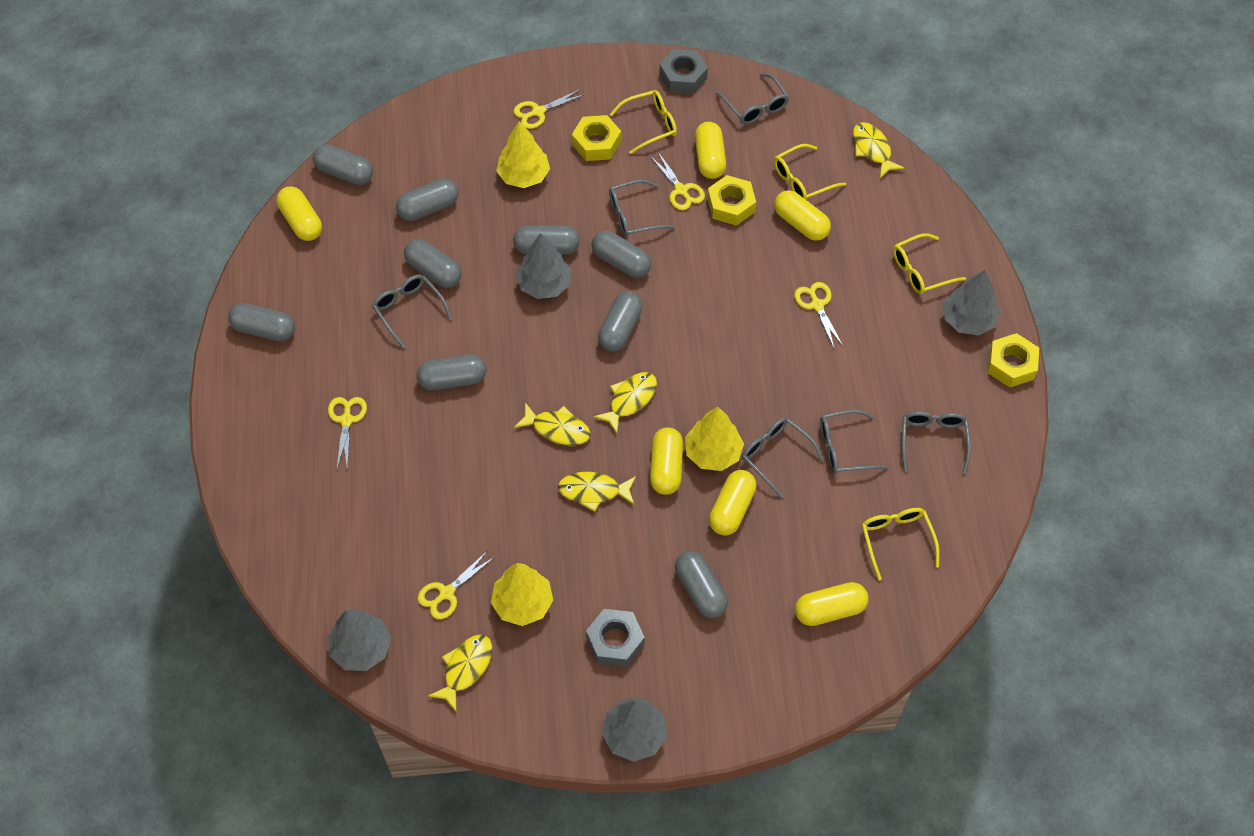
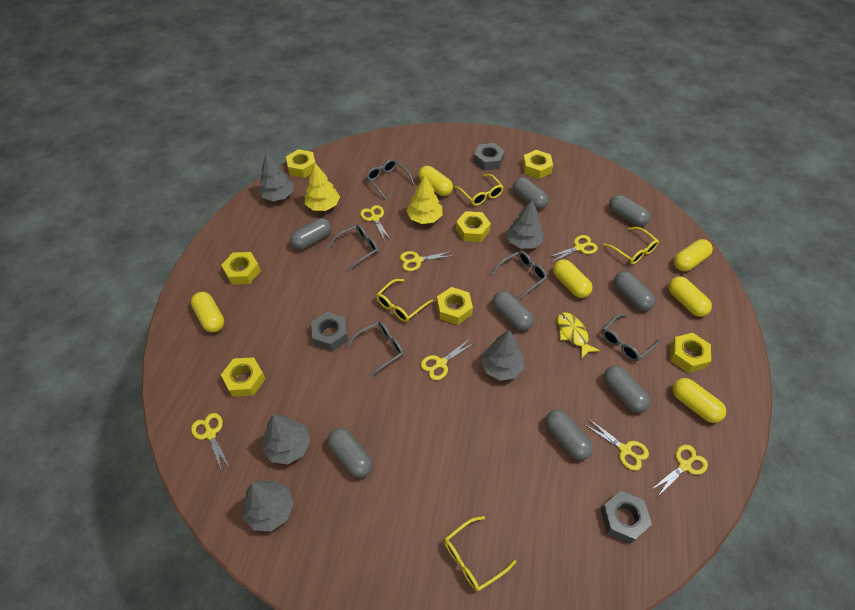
grey capsule: 9 -> 8
grey glasses: 6 -> 5
grey nut: 2 -> 3
grey tree: 4 -> 5
yellow fish: 5 -> 1
yellow nut: 3 -> 7
yellow scissors: 5 -> 7
yellow tree: 3 -> 2

